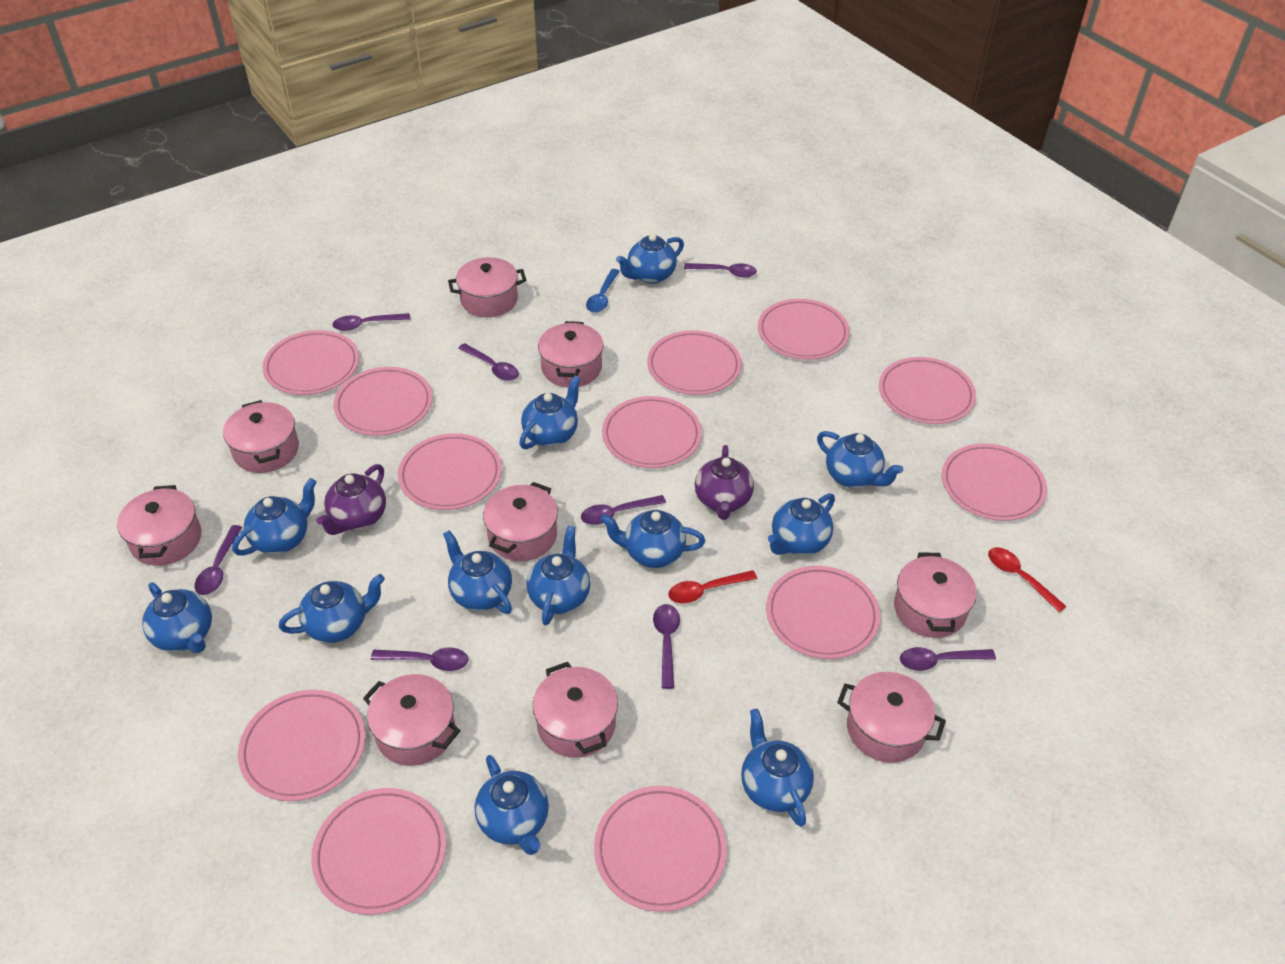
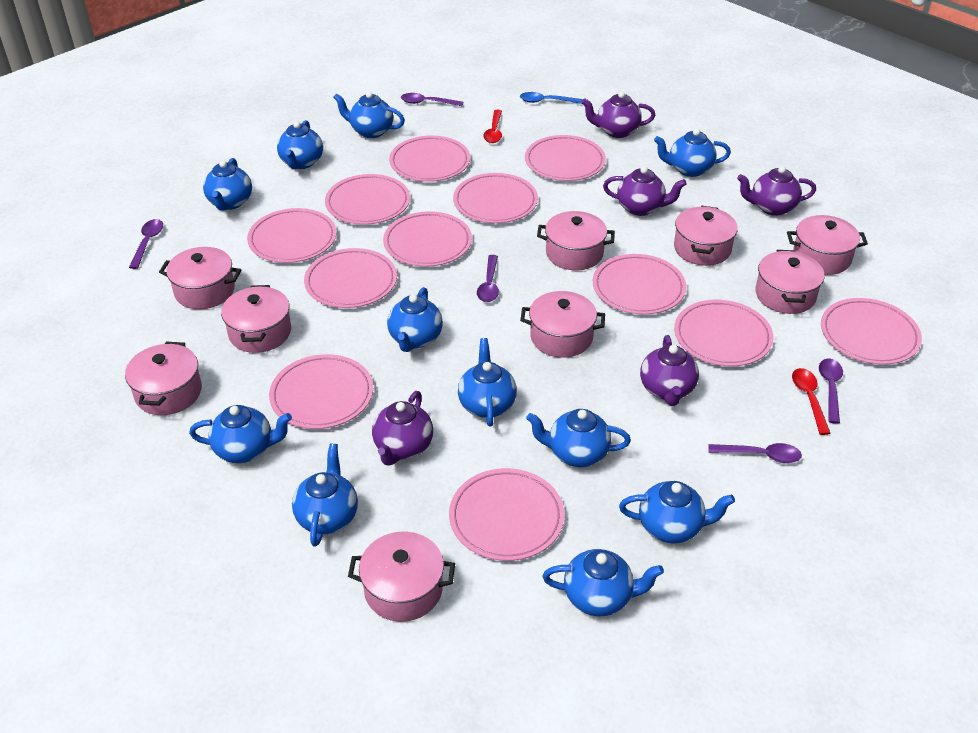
blue teapot: 12 -> 11
purple spoon: 8 -> 5
purple teapot: 2 -> 5

